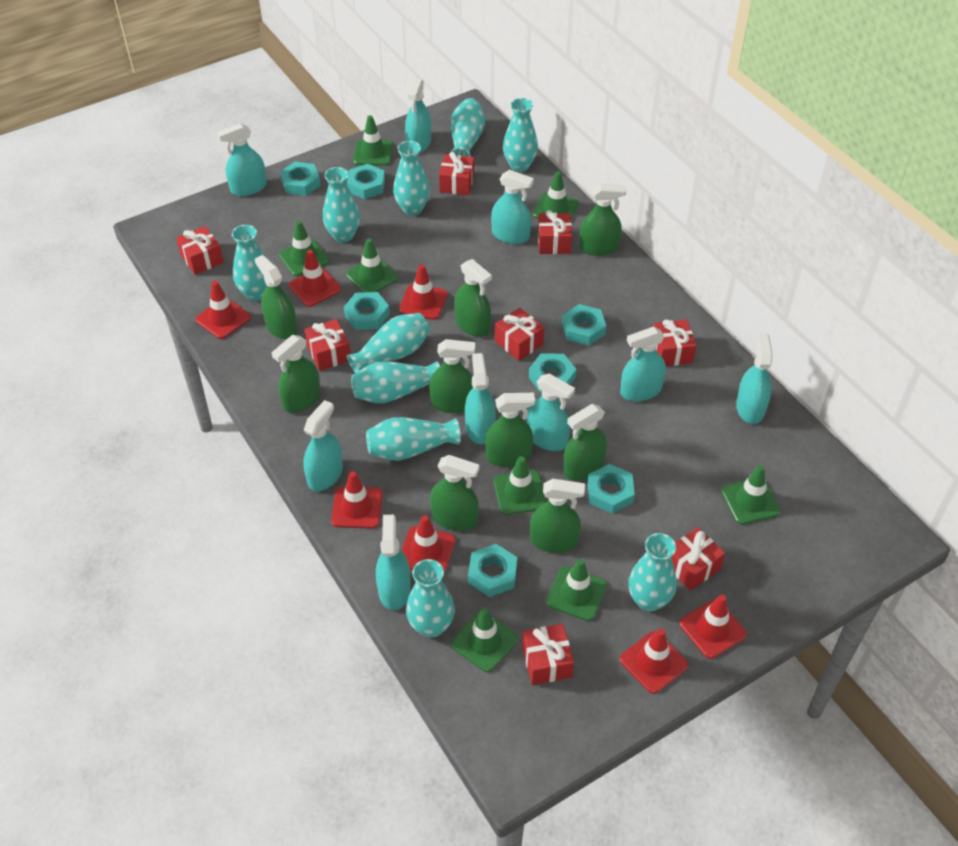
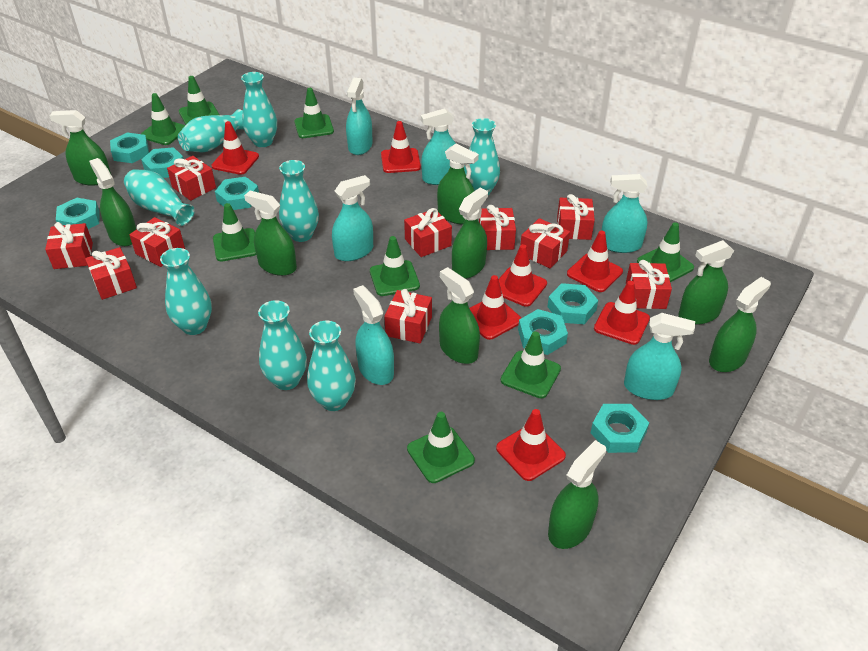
red gift: 8 -> 10
turquoise spray bottle: 9 -> 6
turquoise vase: 10 -> 8

